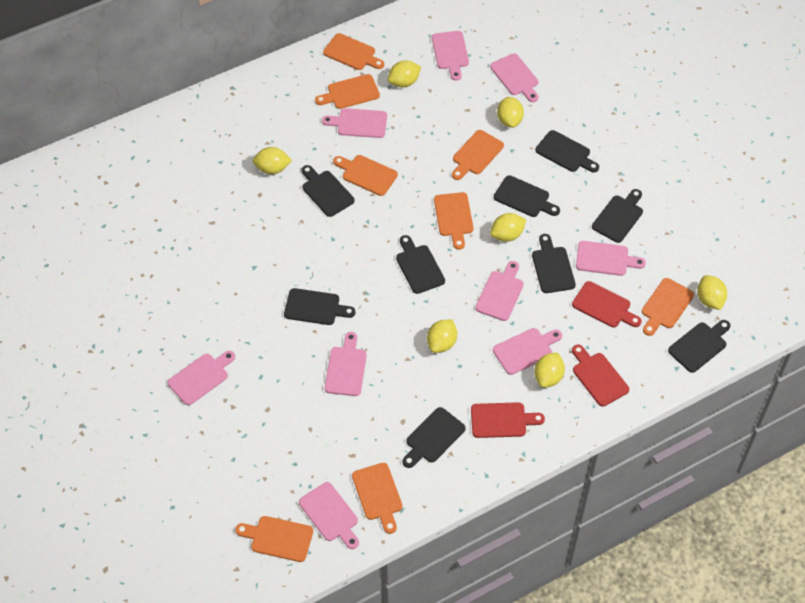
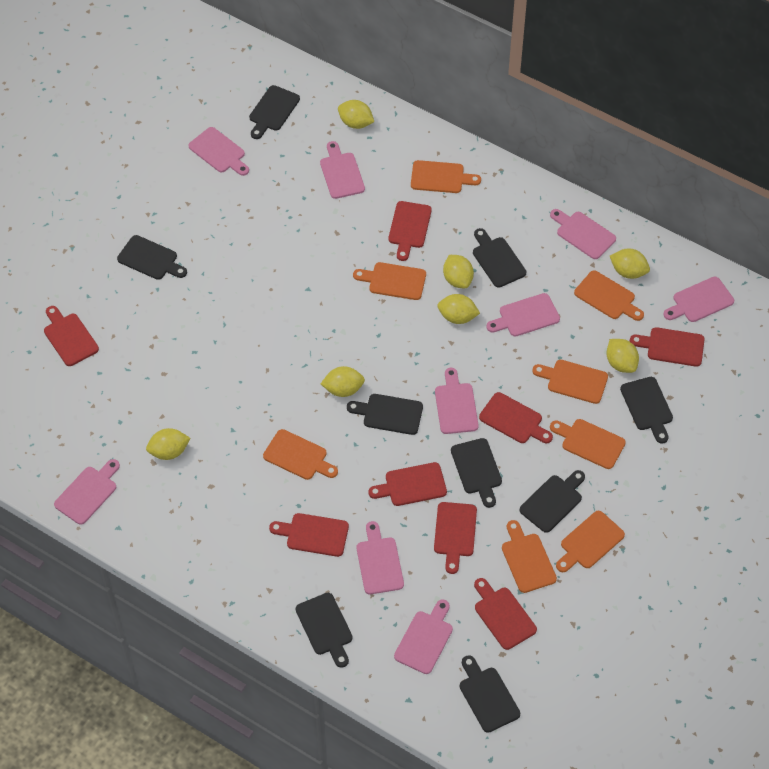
red cutting board: 3 -> 8

